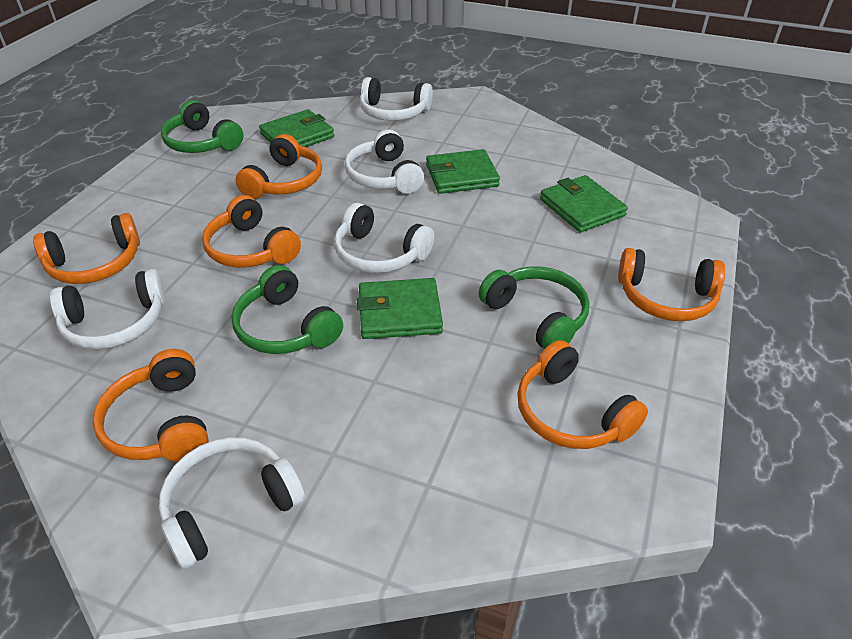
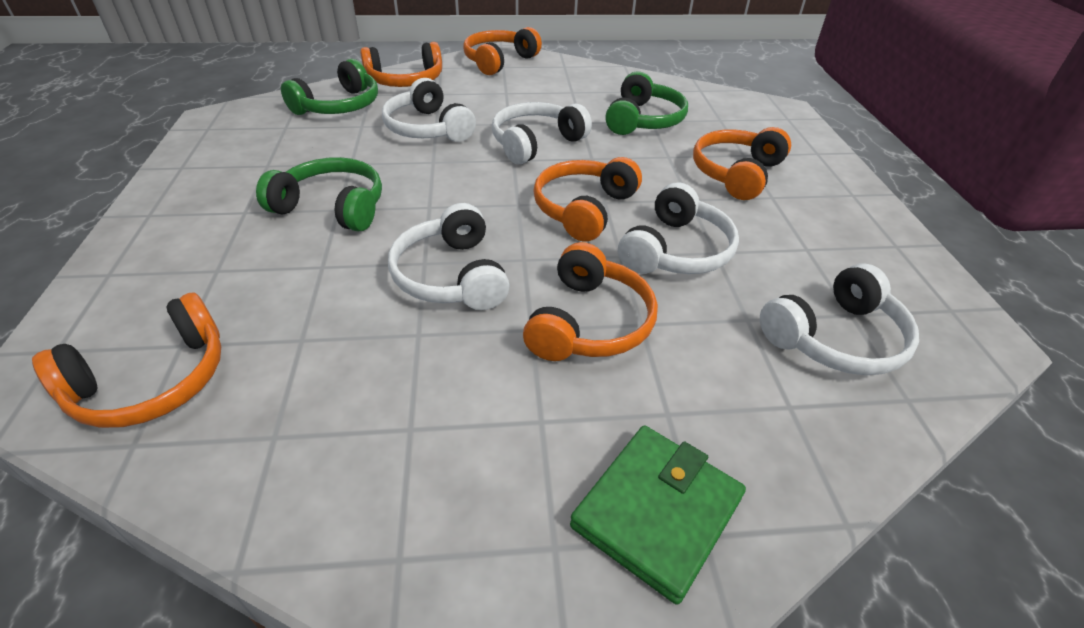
green wallet: 4 -> 1

